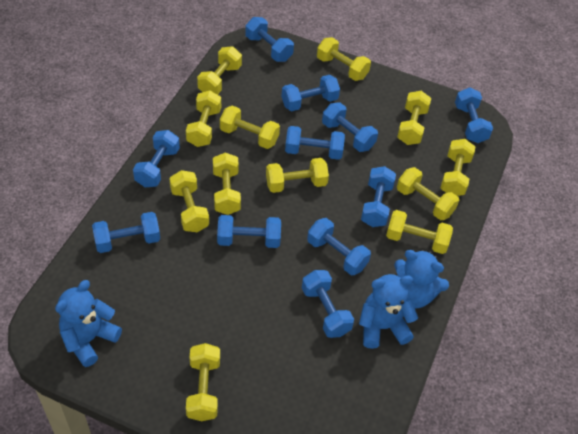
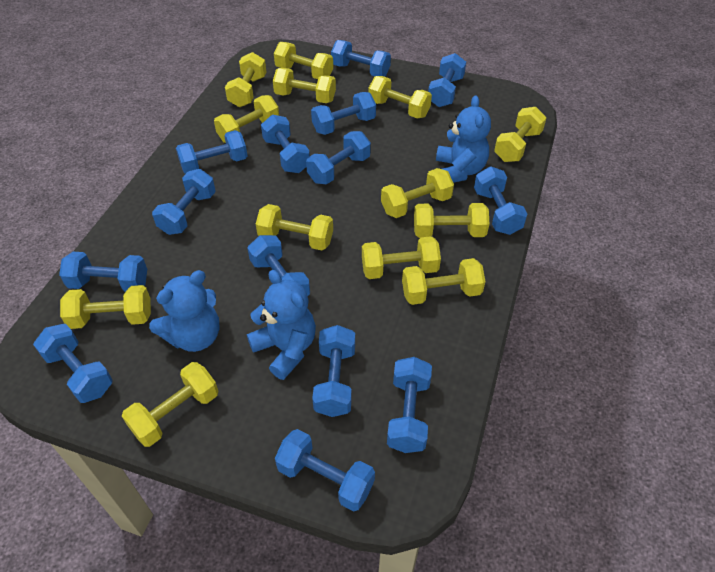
blue dumbbell: 11 -> 14
yellow dumbbell: 12 -> 13

